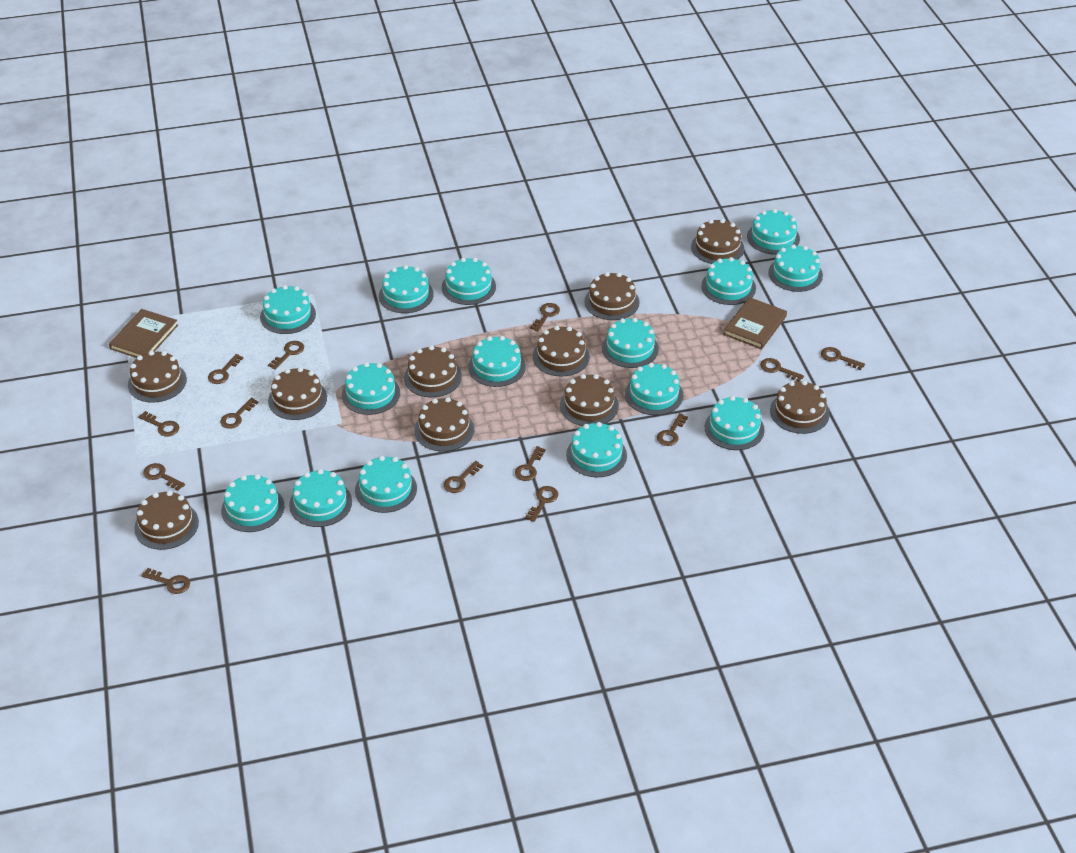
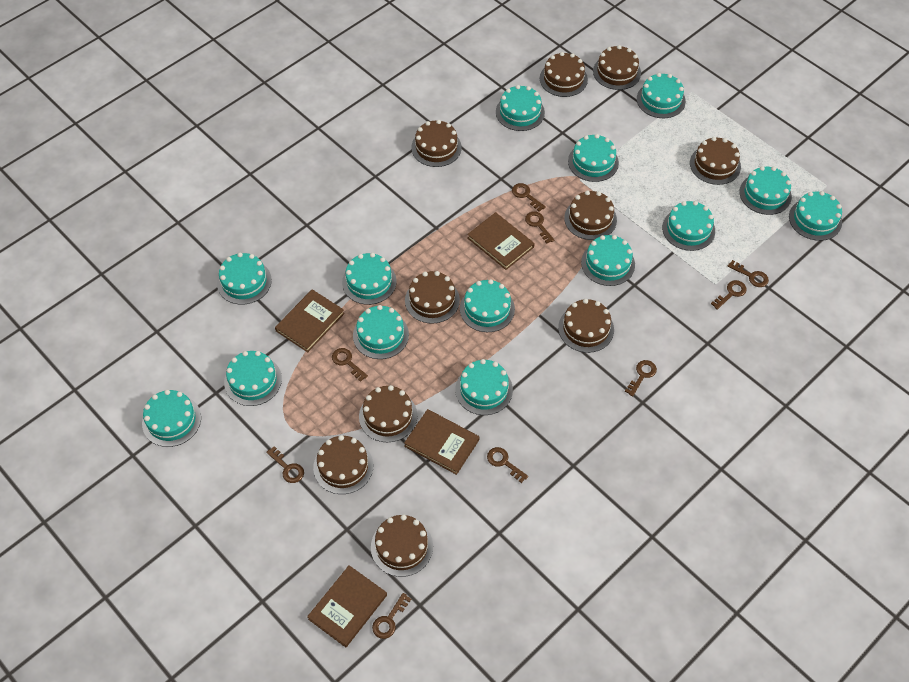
brown book: 2 -> 4
brown key: 13 -> 9
turquoise cake: 15 -> 14

